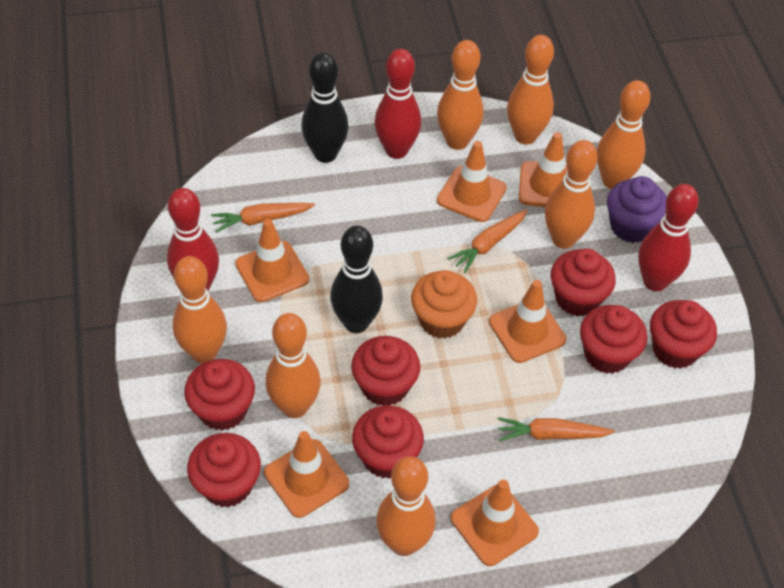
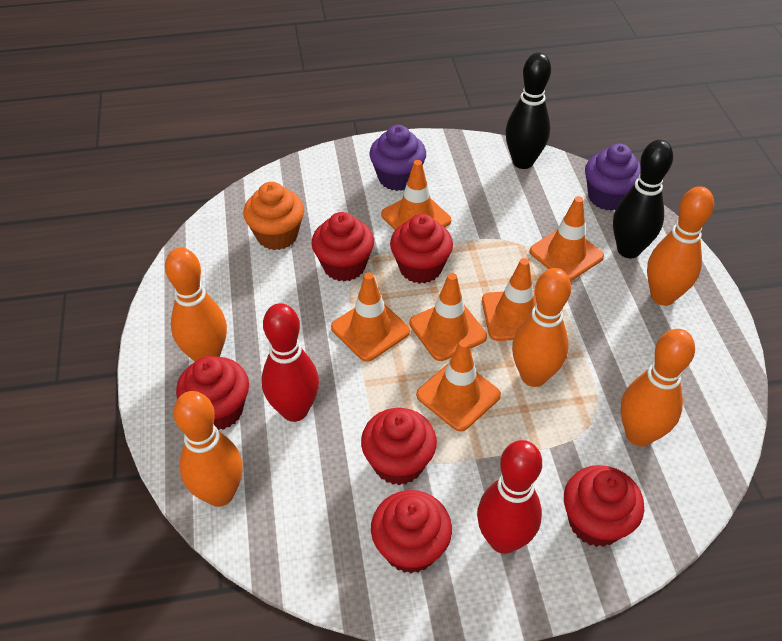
orange bowling pin: 7 -> 5
orange carrot: 3 -> 0
purple cupcake: 1 -> 2
red bowling pin: 3 -> 2
red cupcake: 7 -> 6

